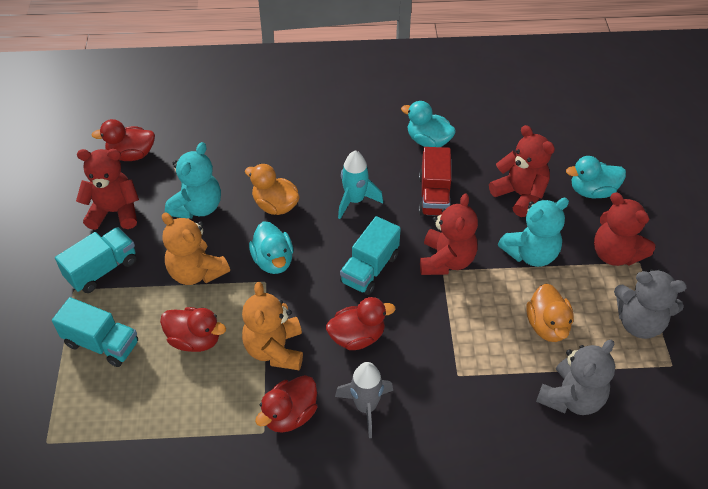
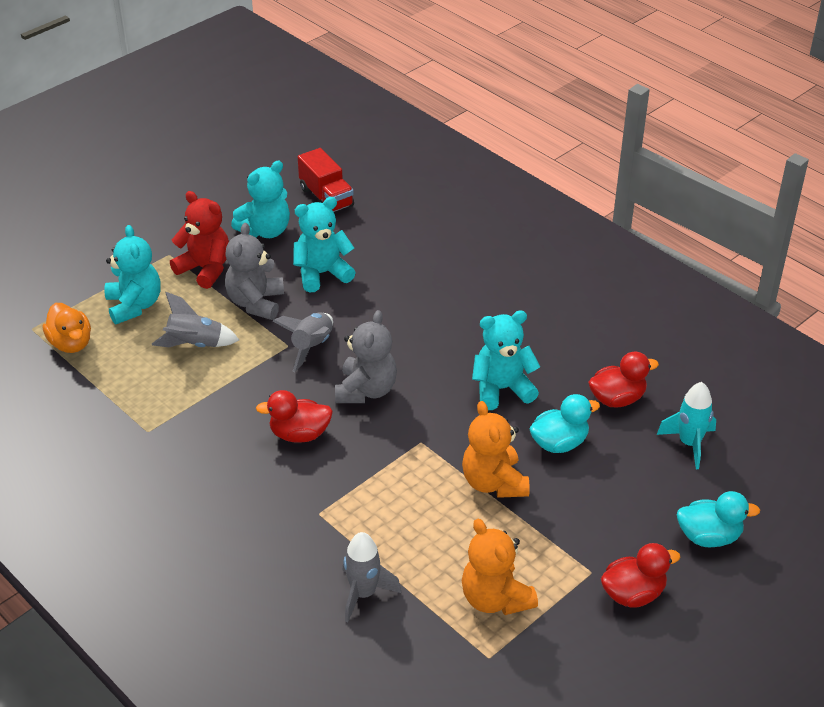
grey rocket: 1 -> 3
orange duck: 2 -> 1
red duck: 4 -> 3
red teddy bear: 4 -> 1
turquoise duck: 3 -> 2
turquoise teddy bear: 2 -> 4
turquoise truck: 3 -> 0

